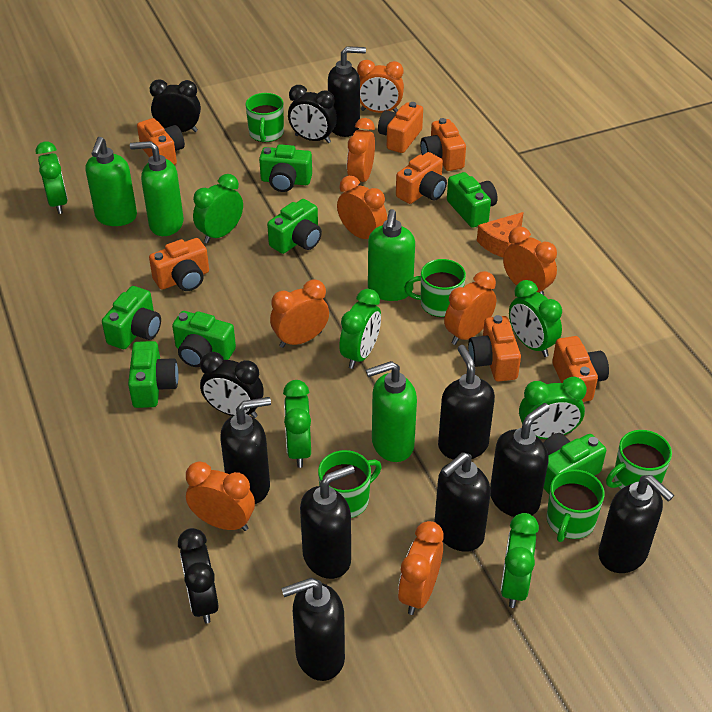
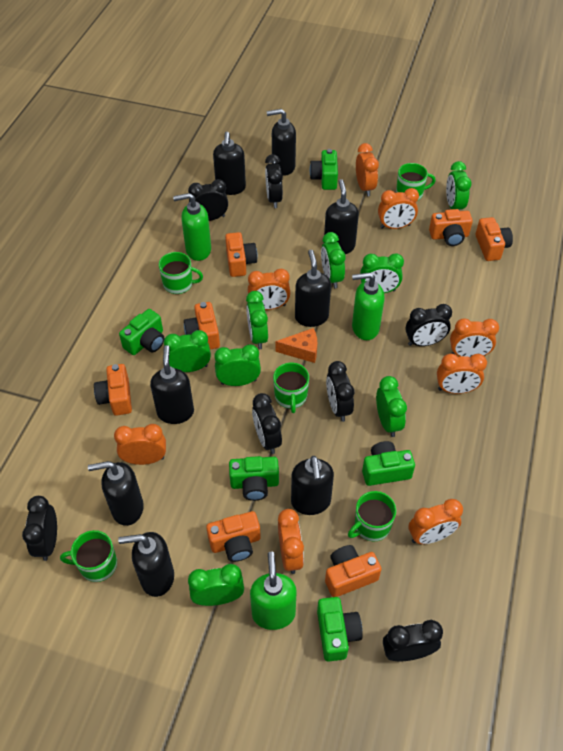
black clock: 4 -> 7
green camera: 7 -> 5
green clock: 7 -> 8
green soap dispenser: 4 -> 3

